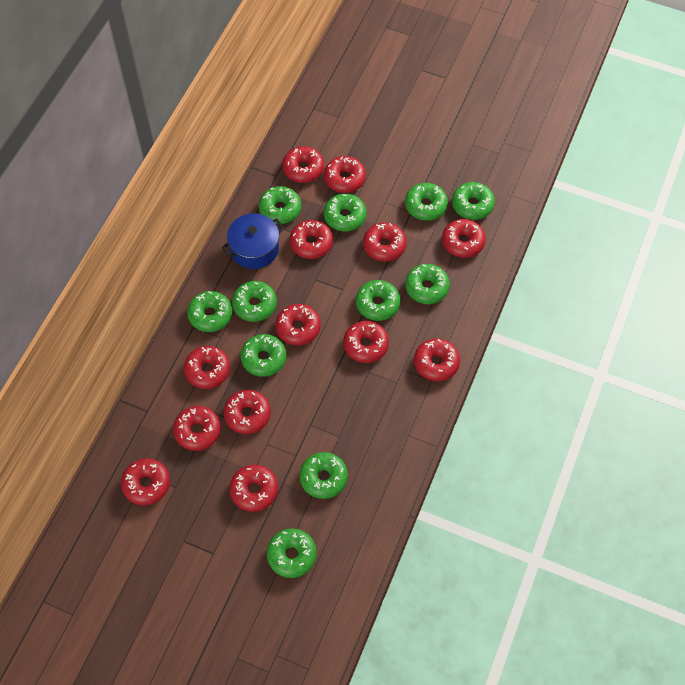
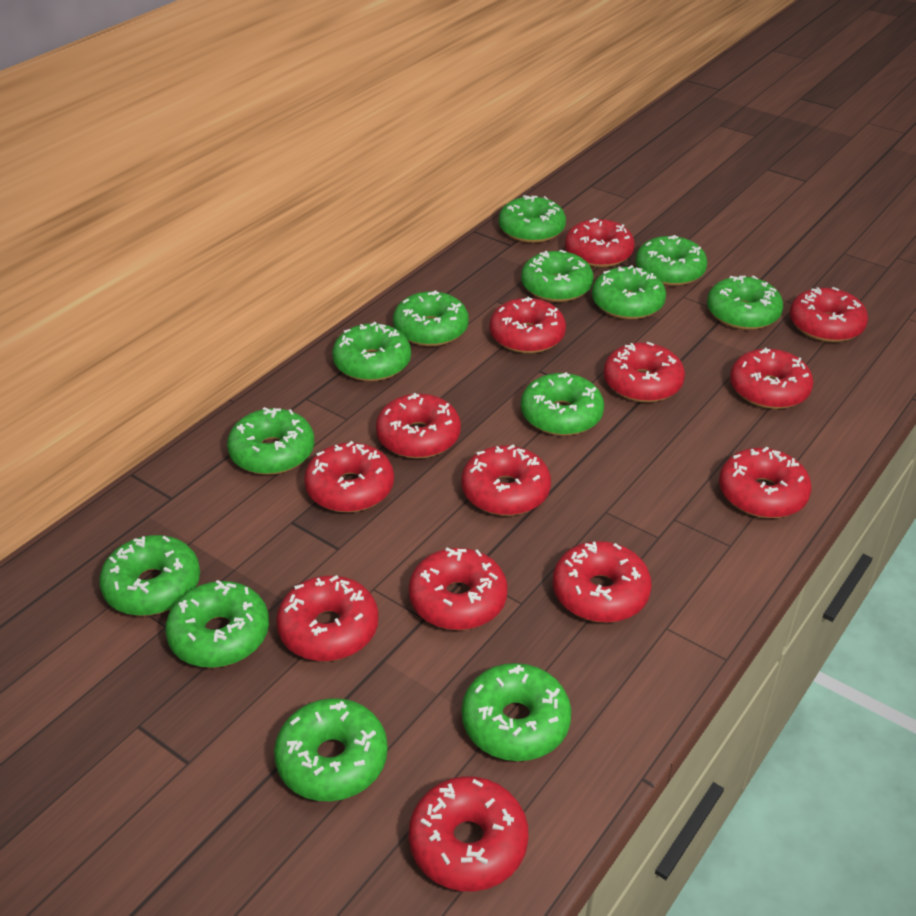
blue pot: 1 -> 0
green donut: 11 -> 13

